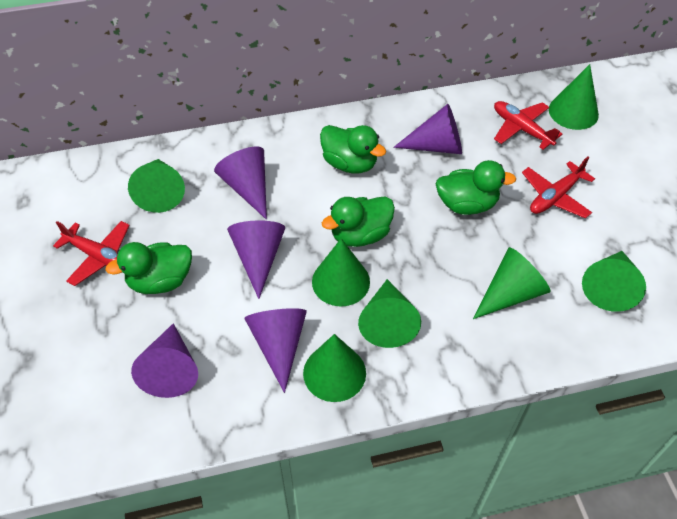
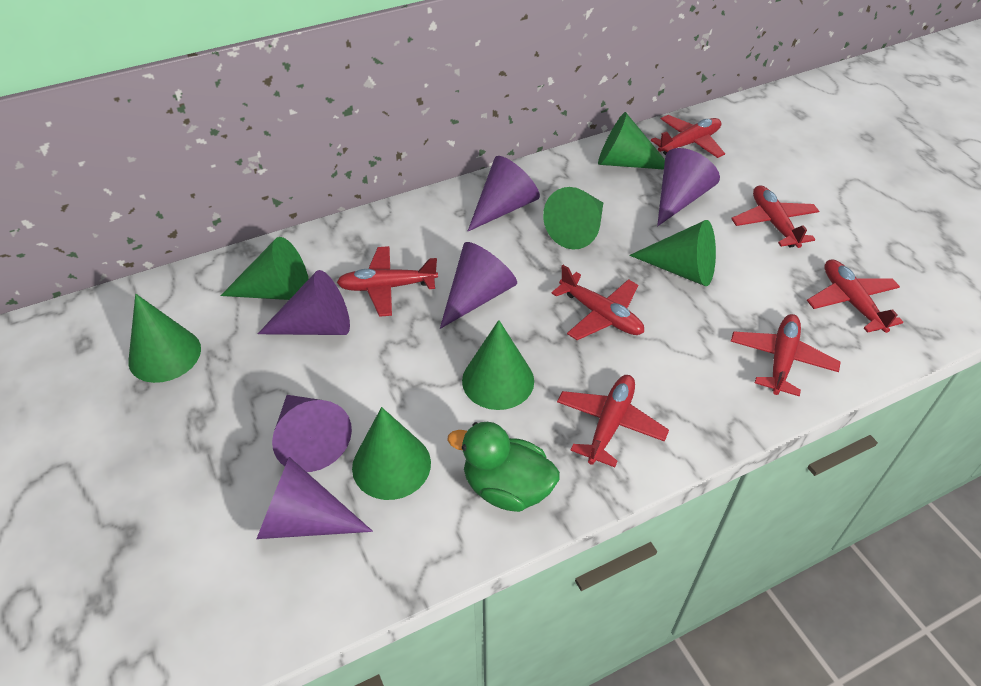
green duck: 4 -> 1
purple cone: 5 -> 6
red plane: 3 -> 7

